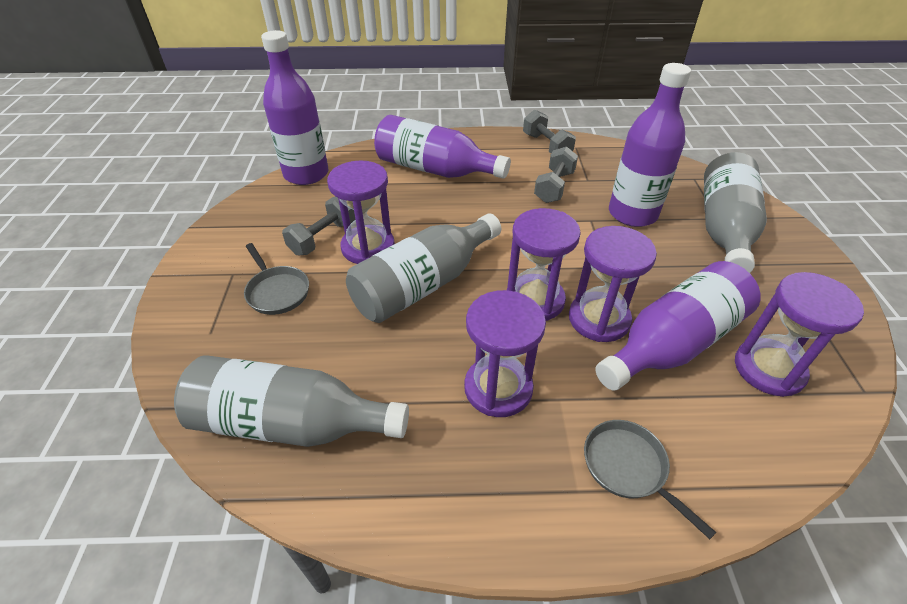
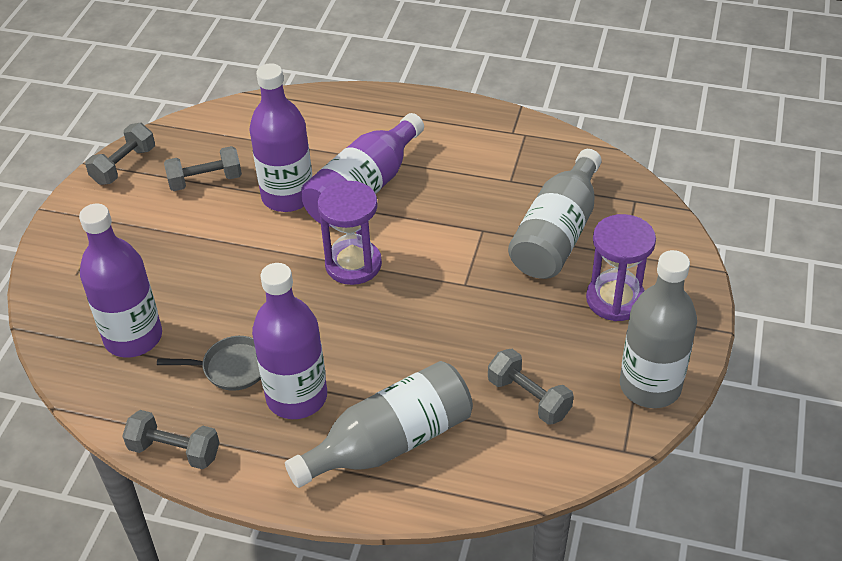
grey dumbbell: 3 -> 4
grey pan: 2 -> 1
purple hourglass: 5 -> 2

